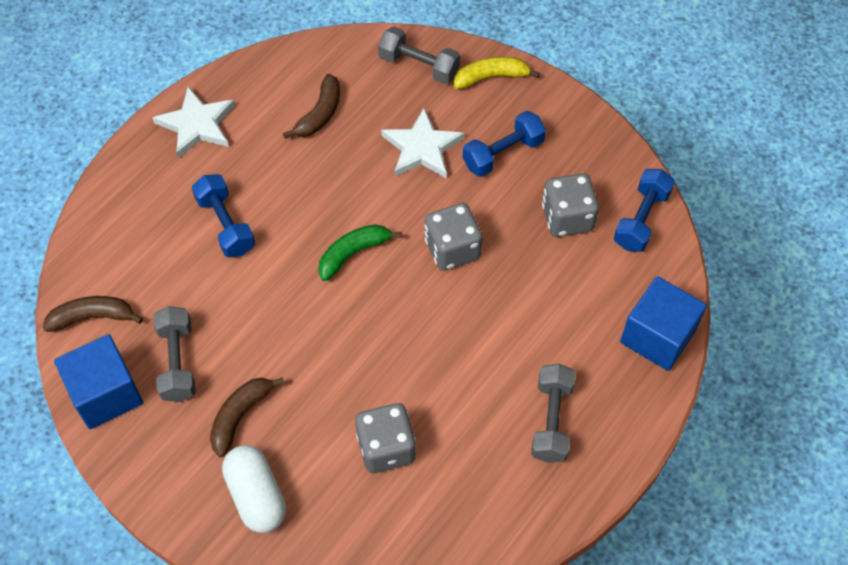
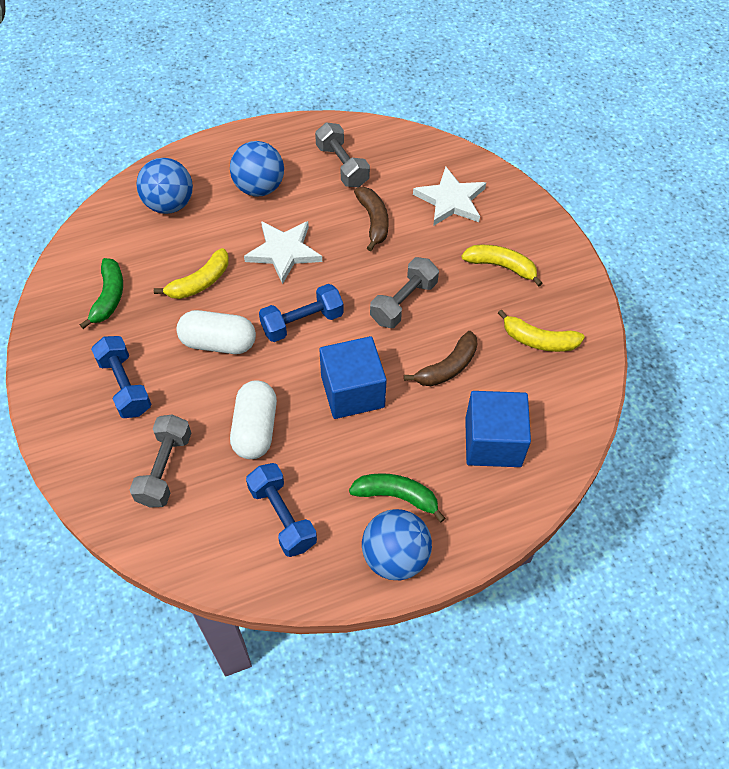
blue ball: 0 -> 3
brown banana: 3 -> 2
green banana: 1 -> 2
grey dice: 3 -> 0
white capsule: 1 -> 2
yellow banana: 1 -> 3

